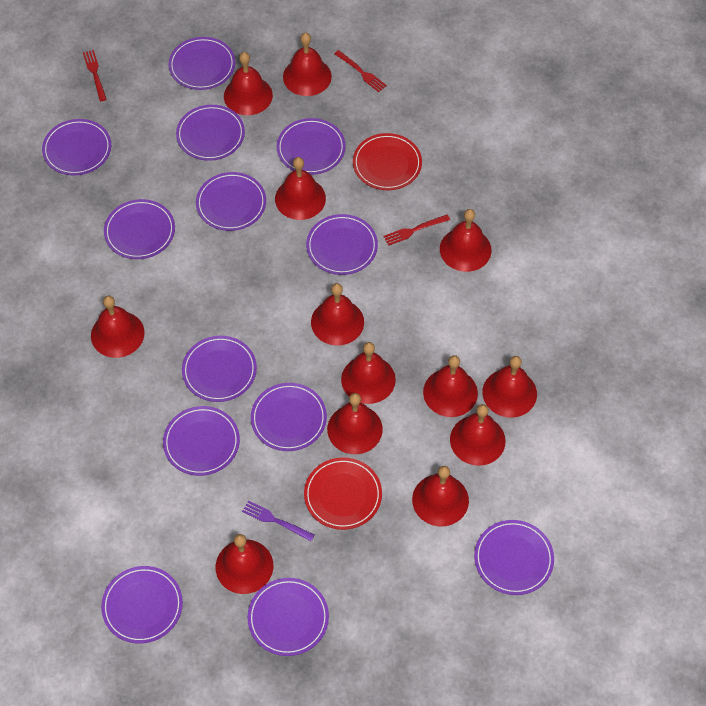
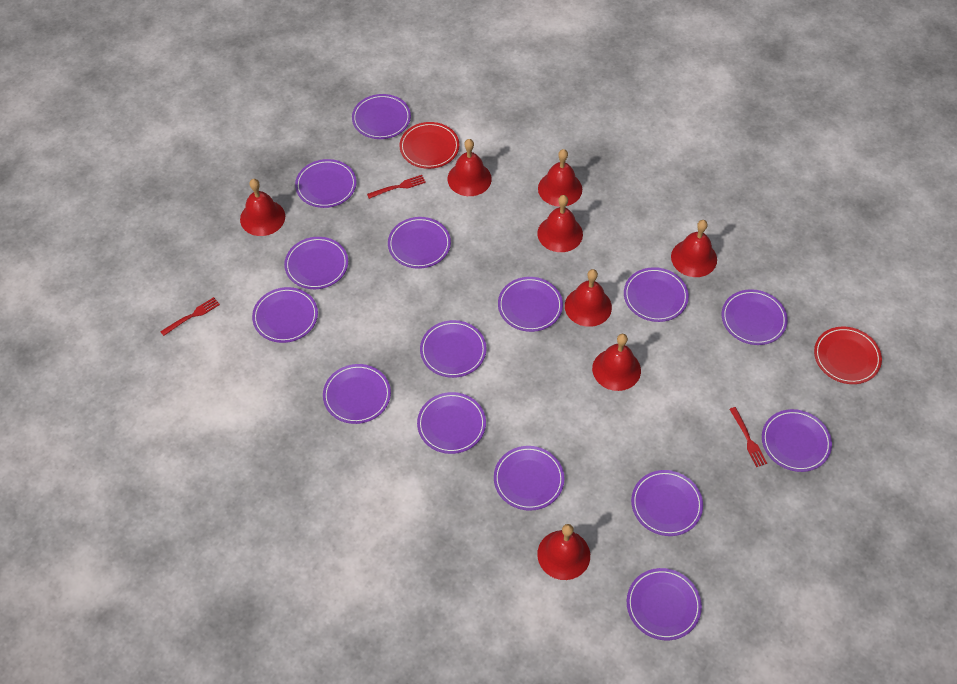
purple fork: 1 -> 0
purple plate: 13 -> 15
red bell: 13 -> 8

